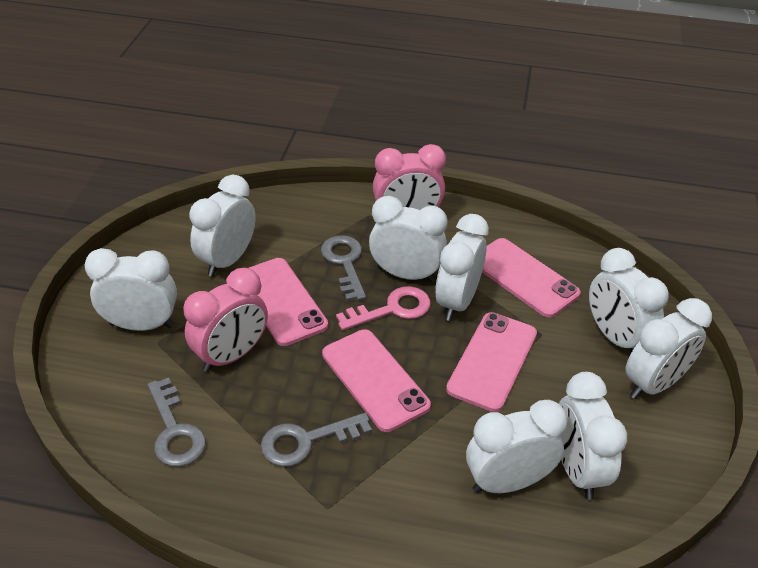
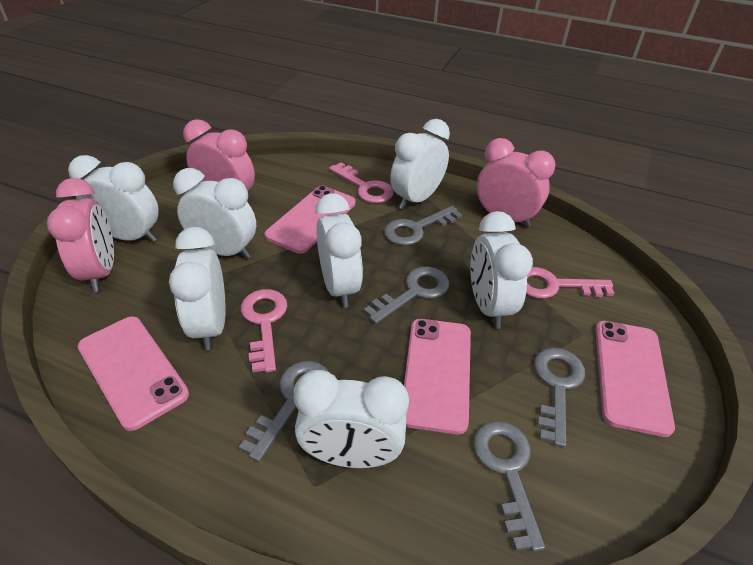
grey key: 3 -> 5
pink clock: 2 -> 3
pink key: 1 -> 3
white clock: 8 -> 7

